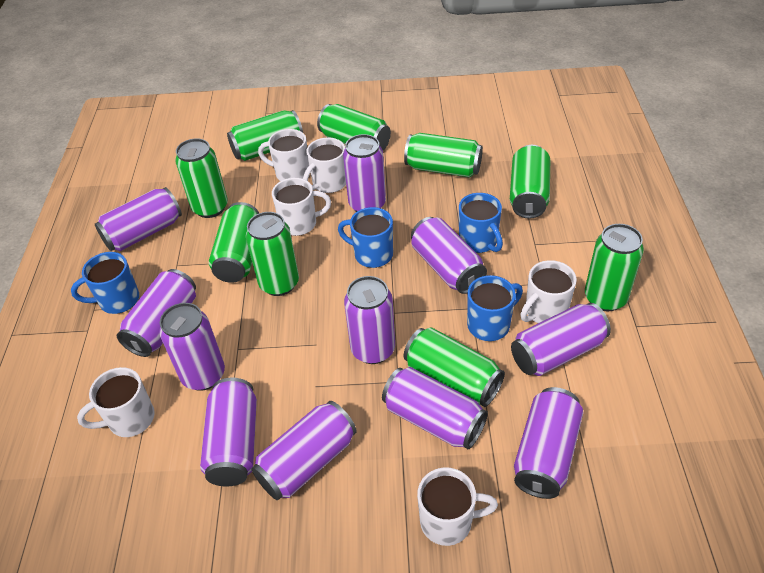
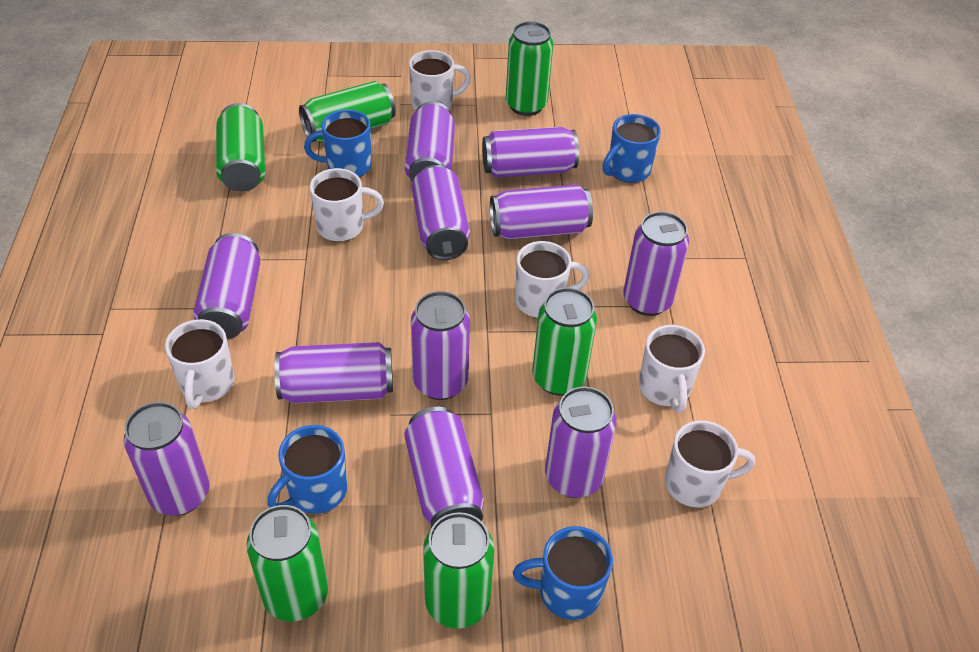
green can: 9 -> 6

